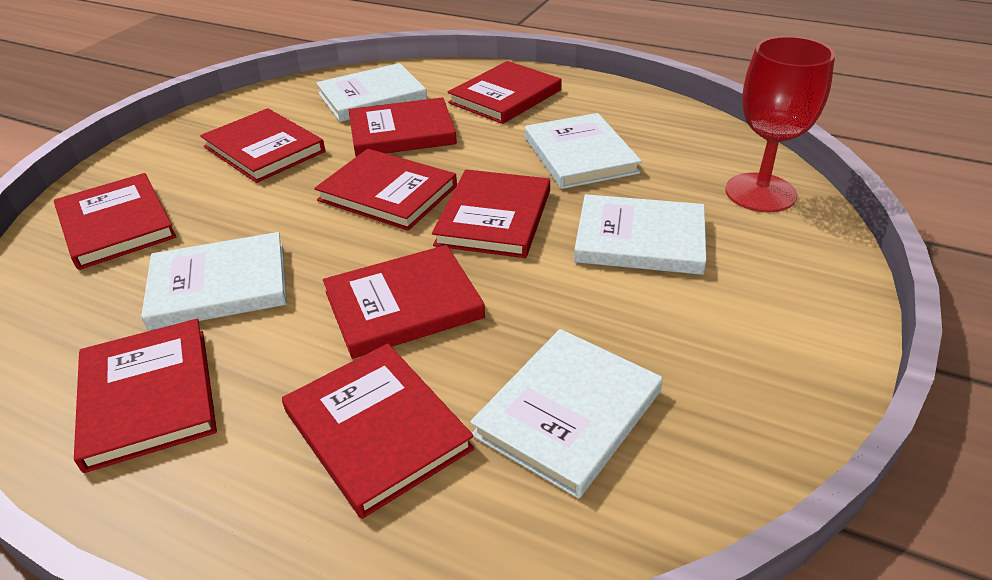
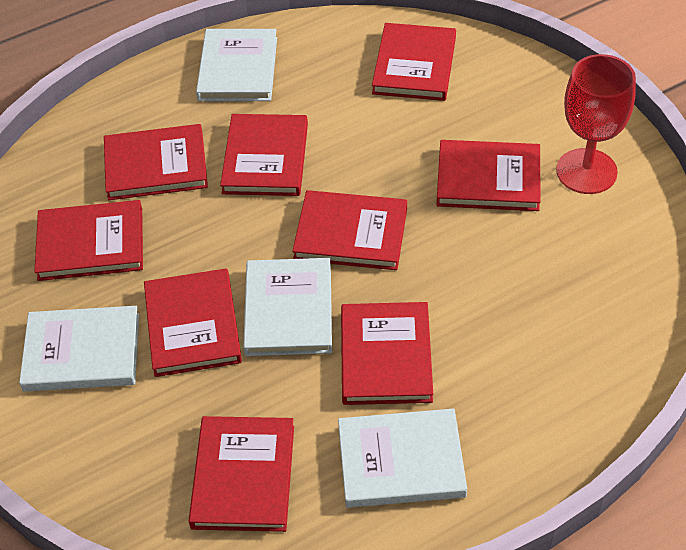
white book: 5 -> 4

